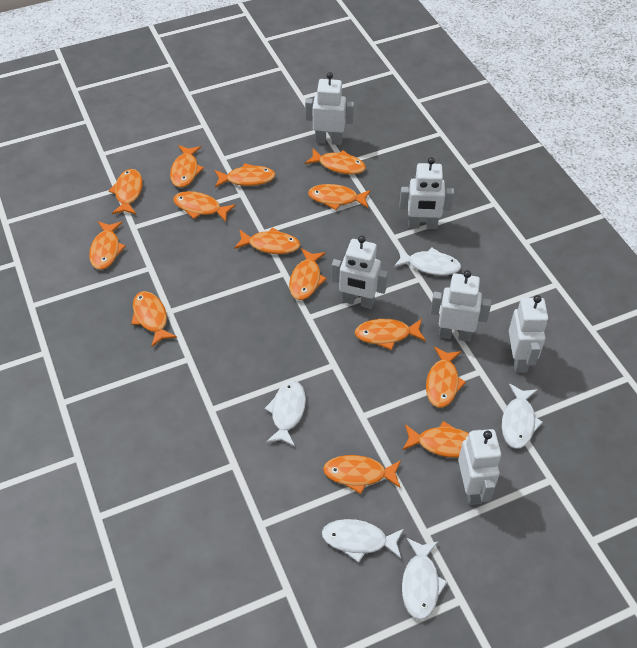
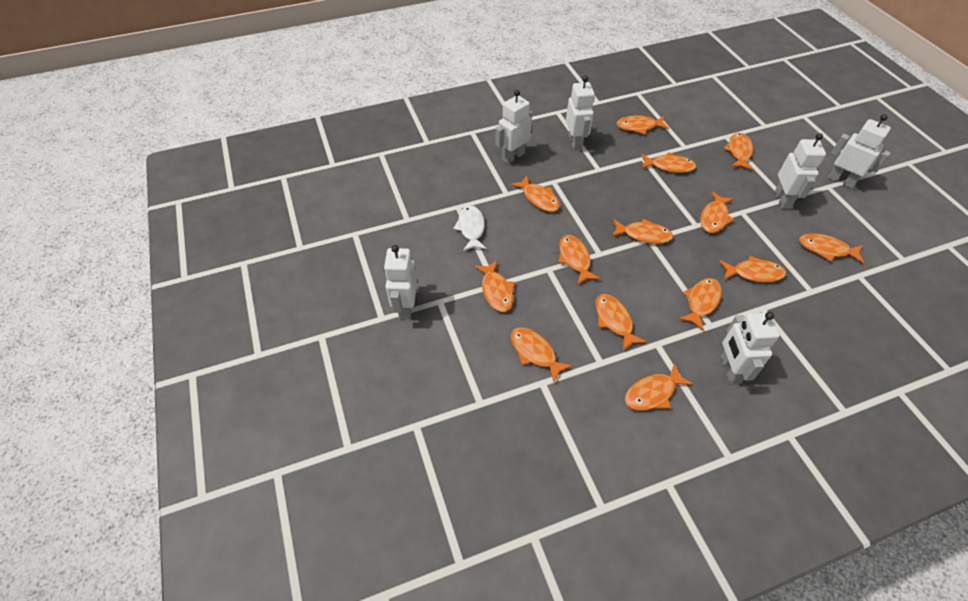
white fish: 5 -> 1

